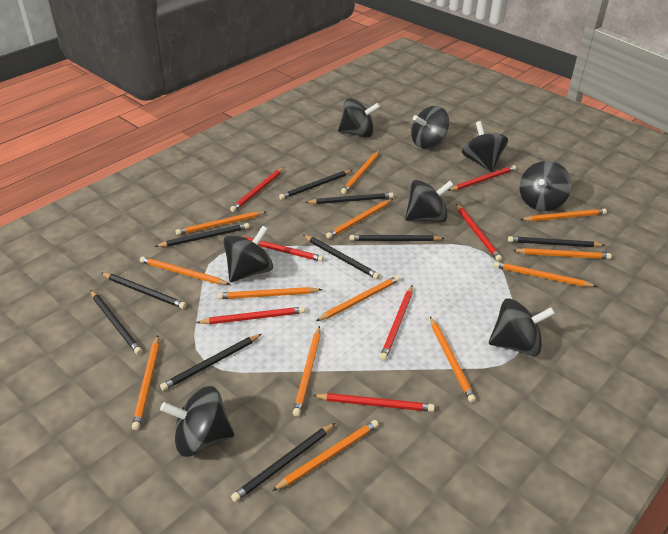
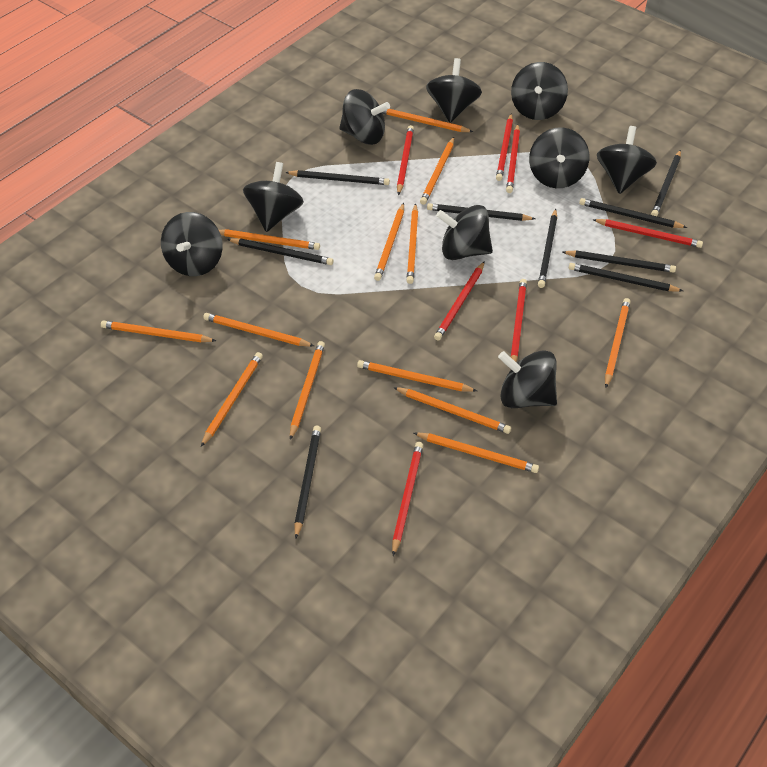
black pencil: 10 -> 9
black spinning top: 8 -> 9

